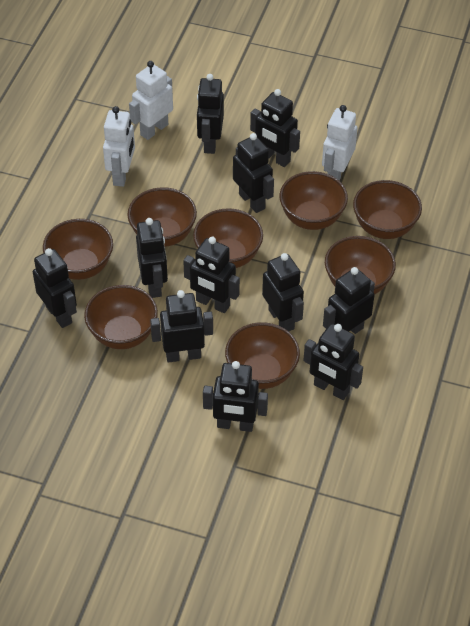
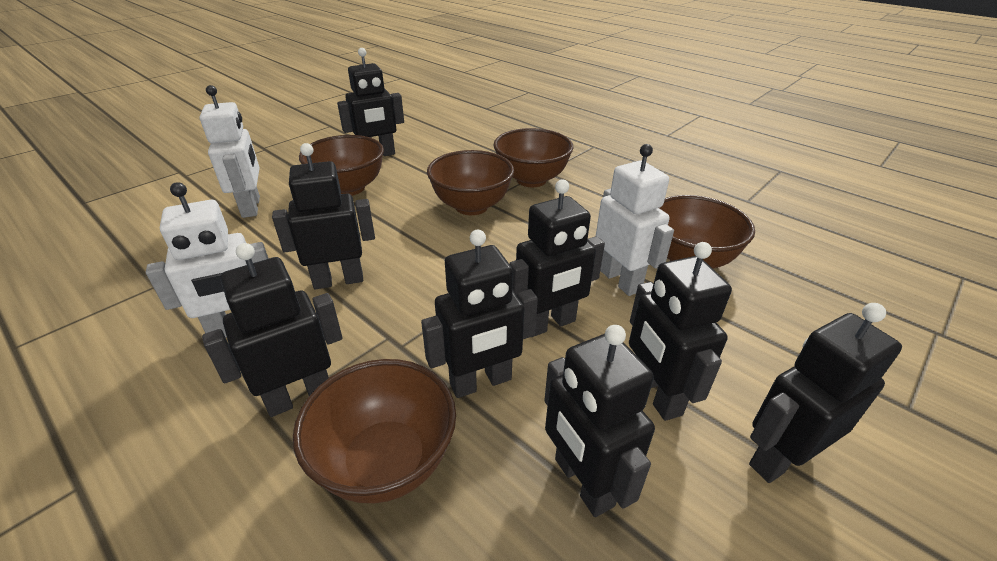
black robot: 11 -> 8
brown bowl: 8 -> 5

